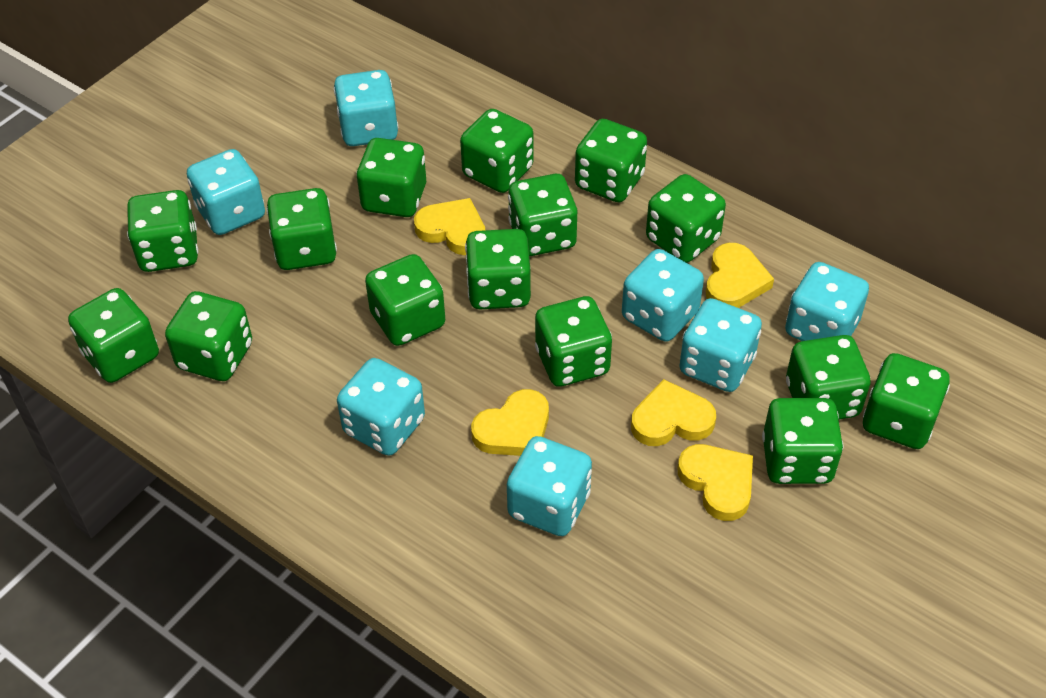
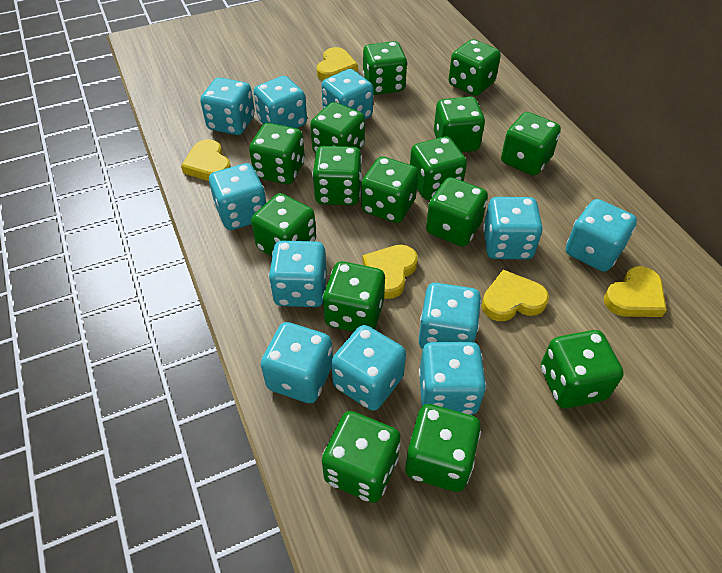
turquoise dice: 7 -> 11

